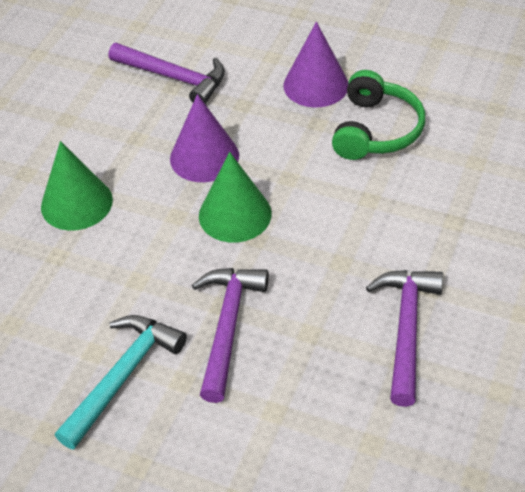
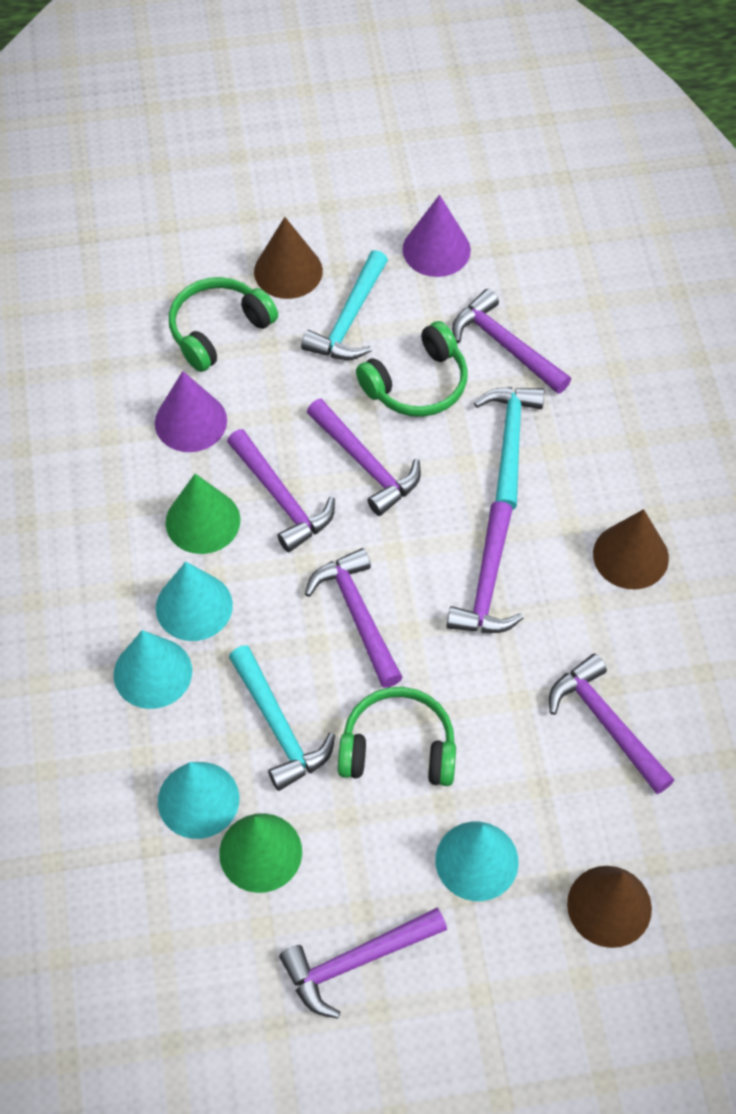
brown cone: 0 -> 3
green headphones: 1 -> 3
purple hammer: 3 -> 7
turquoise cone: 0 -> 4
turquoise hammer: 1 -> 3

